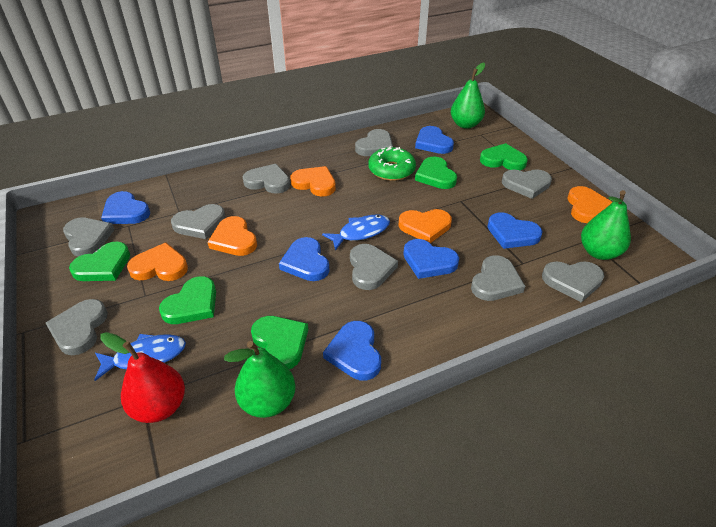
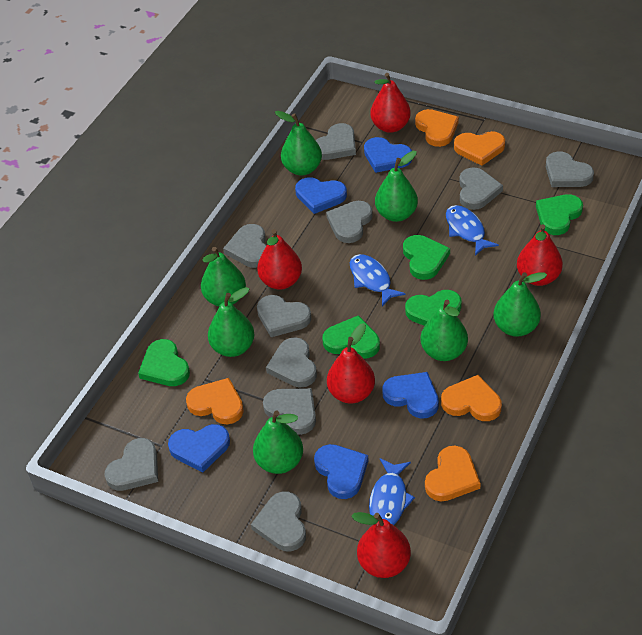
blue fish: 2 -> 3
blue heart: 6 -> 5
green donut: 1 -> 0
green pear: 3 -> 7
grey heart: 9 -> 10
red pear: 1 -> 5

